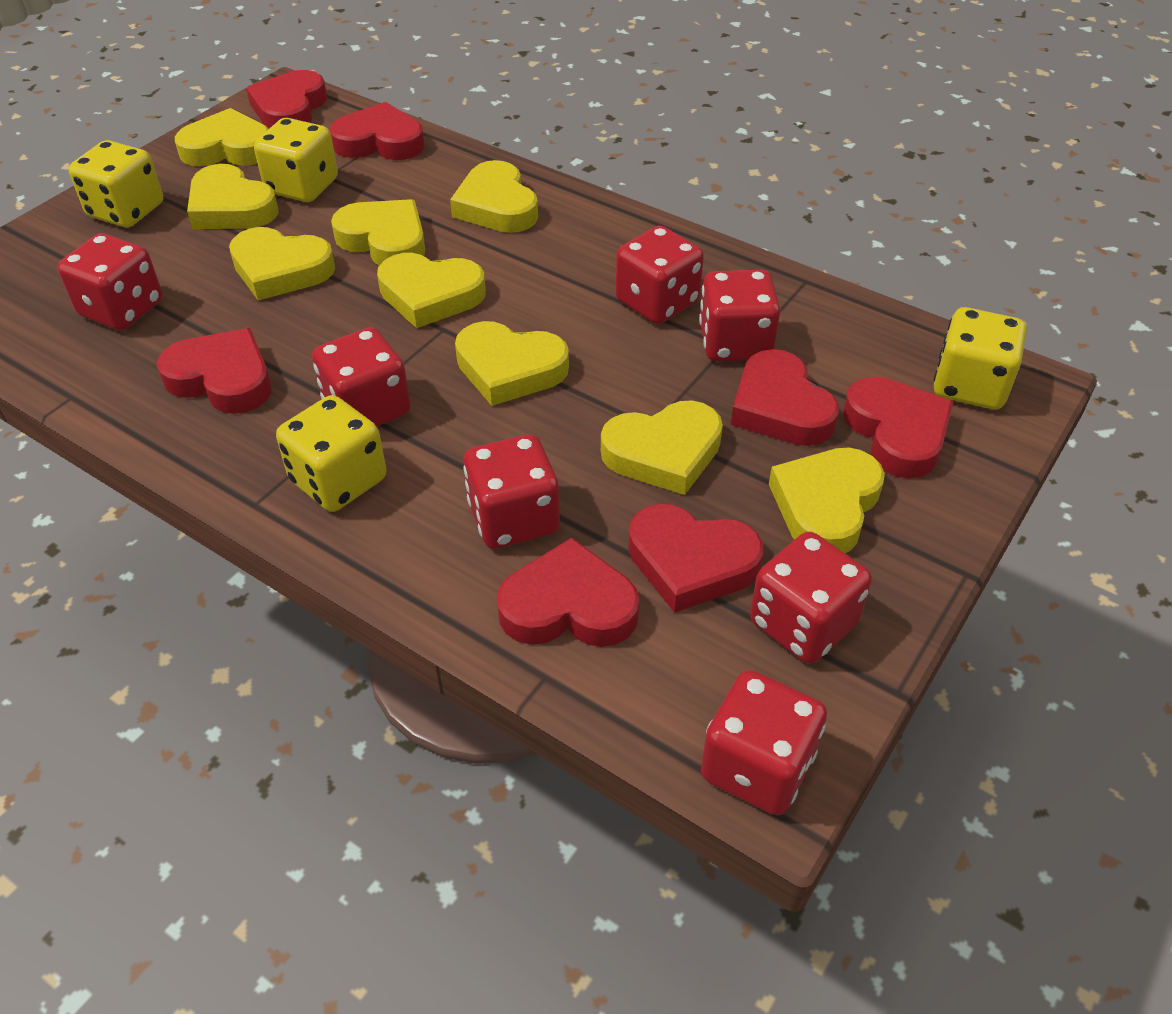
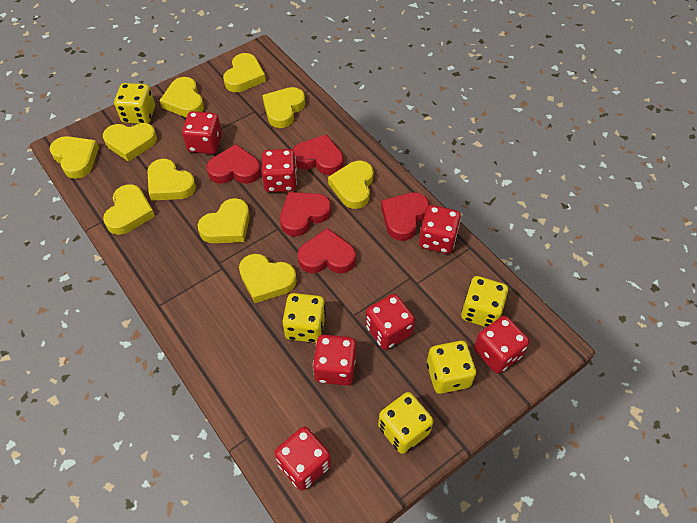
red heart: 7 -> 5
yellow dice: 4 -> 5
yellow heart: 9 -> 10

